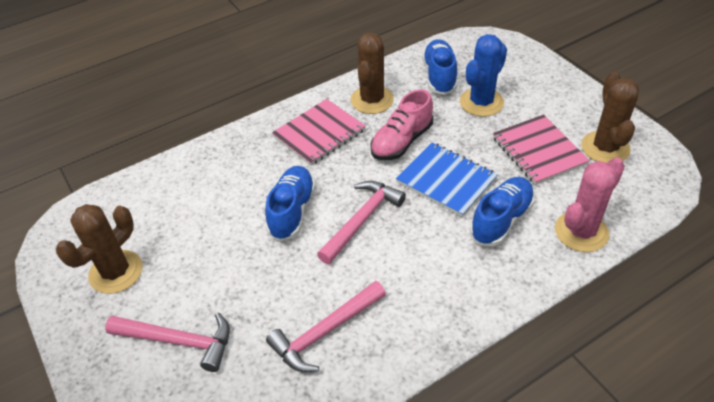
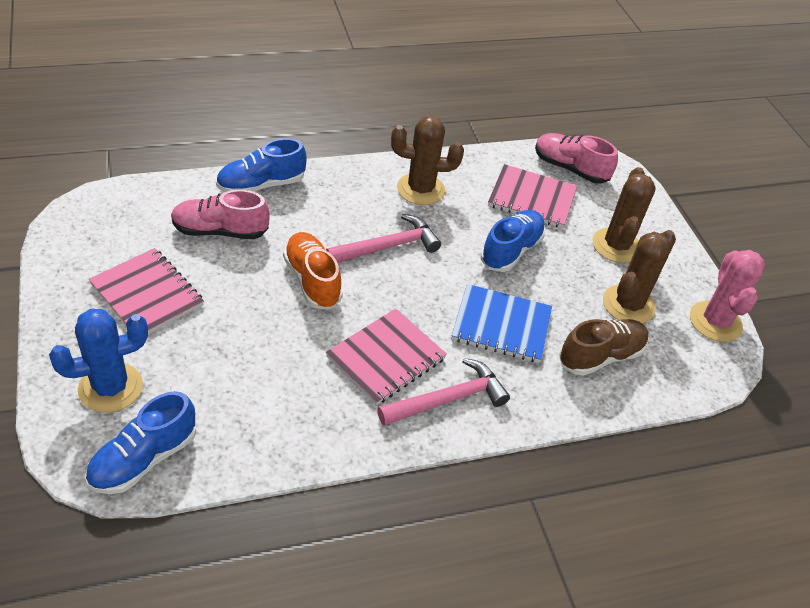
brown shoe: 0 -> 1
orange shoe: 0 -> 1
pink hammer: 3 -> 2
pink notebook: 2 -> 3
pink shoe: 1 -> 2

